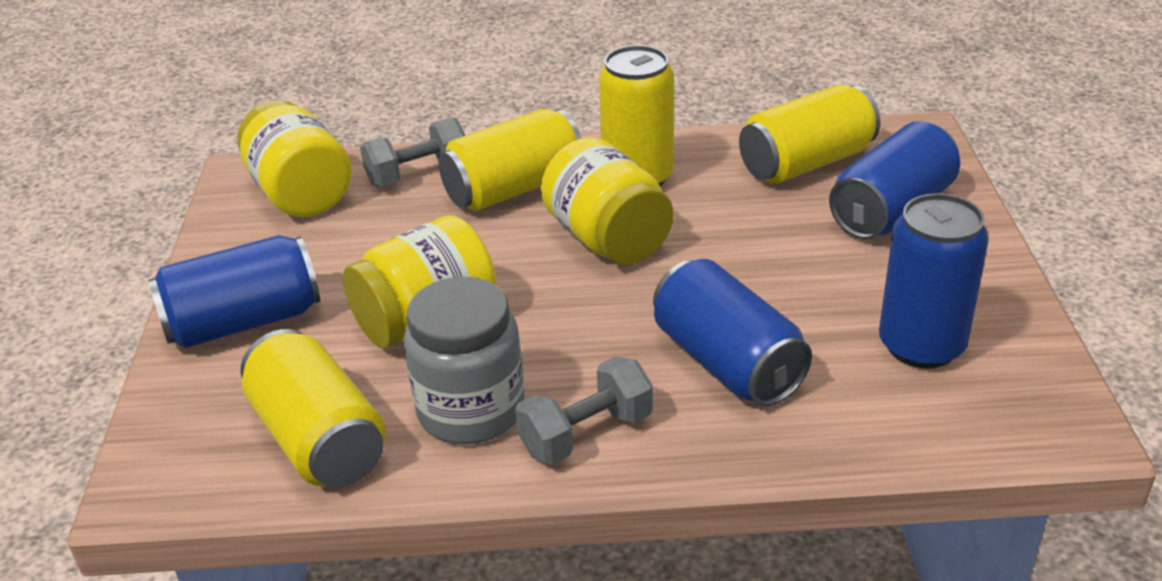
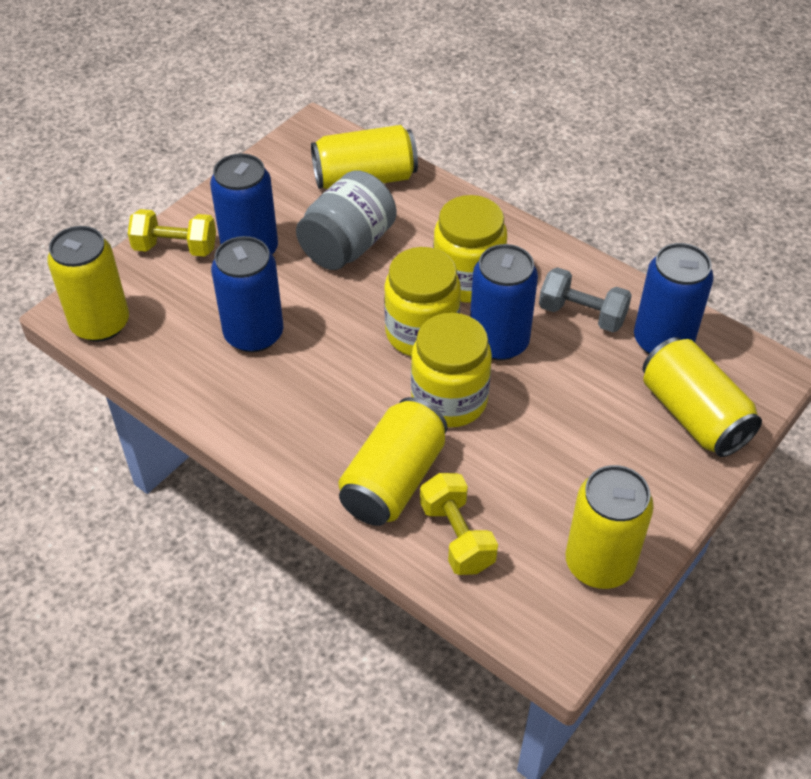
grey dumbbell: 2 -> 1
yellow can: 4 -> 5
yellow dumbbell: 0 -> 2

